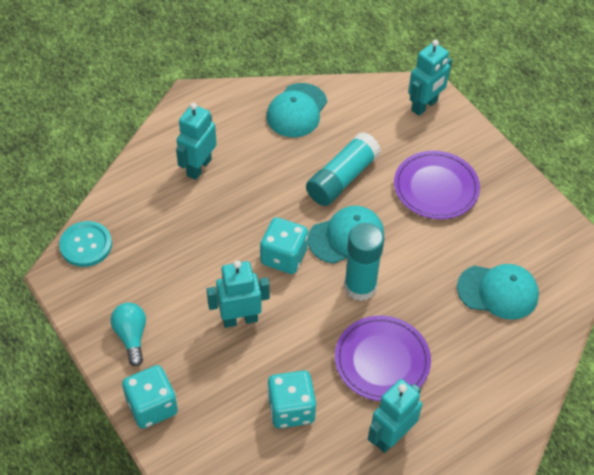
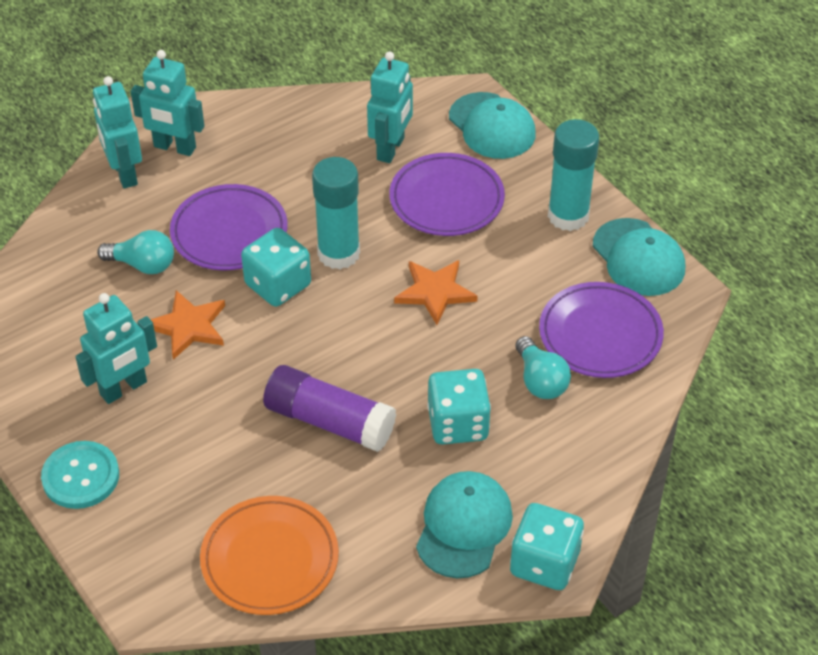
orange plate: 0 -> 1
orange star: 0 -> 2
purple glue stick: 0 -> 1
purple plate: 2 -> 3
turquoise light bulb: 1 -> 2

